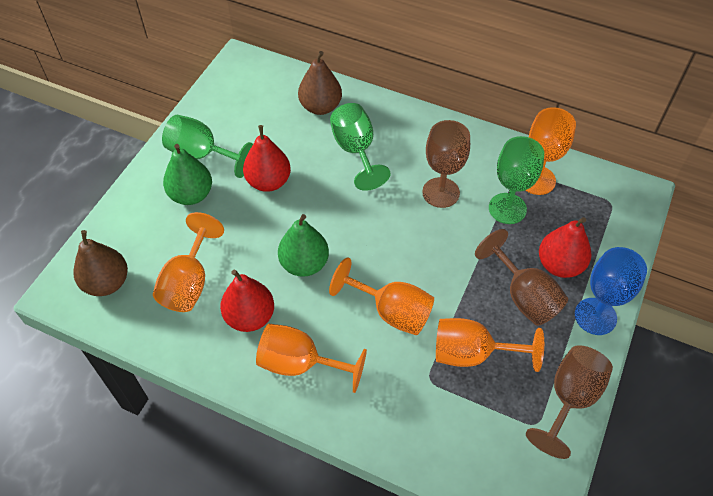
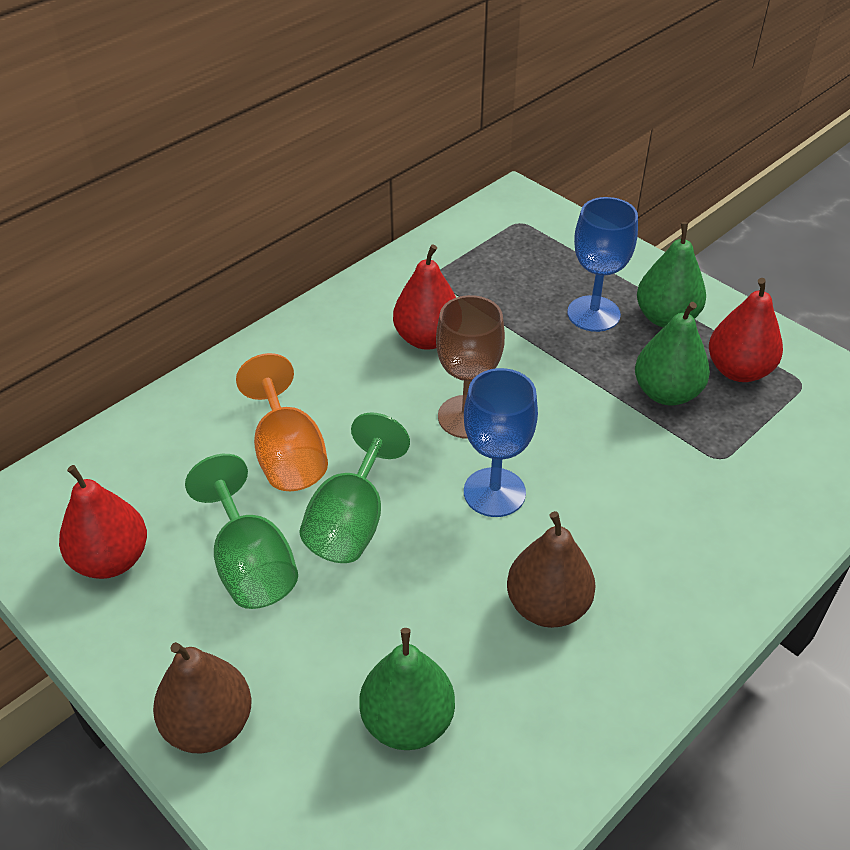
blue goblet: 1 -> 2
brown goblet: 3 -> 1
green goblet: 3 -> 2
green pear: 2 -> 3
orange goblet: 5 -> 1

